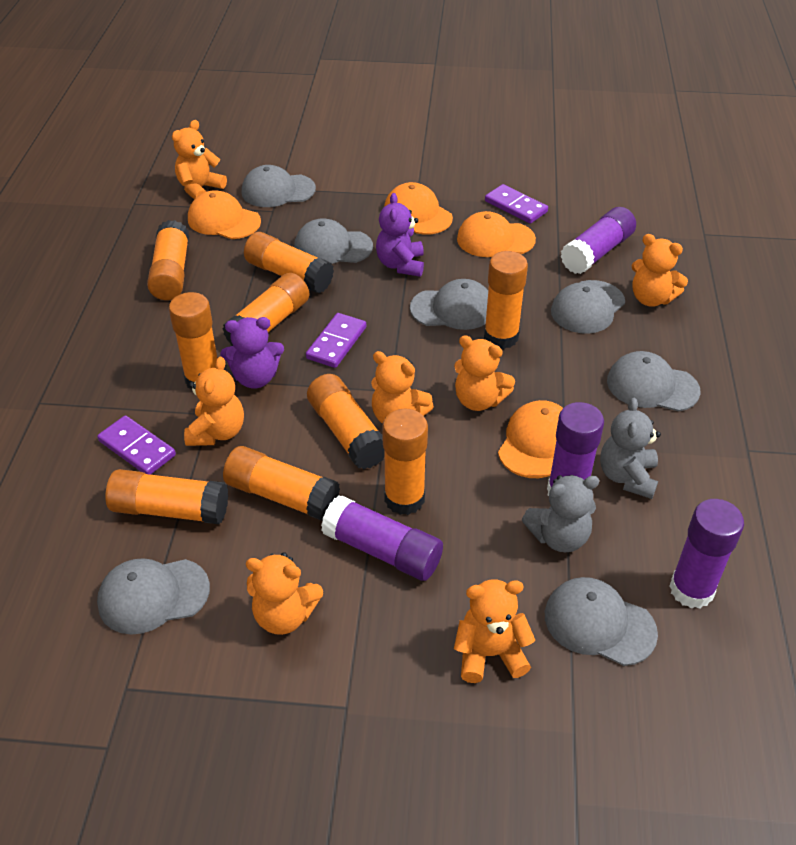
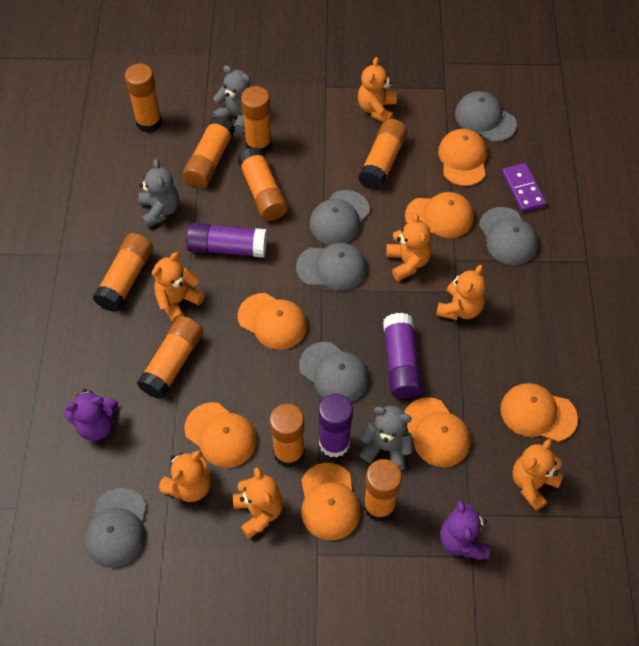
grey cap: 7 -> 6
grey teddy bear: 2 -> 3
orange cap: 4 -> 7
purple domino: 3 -> 1
purple glue stick: 4 -> 3

